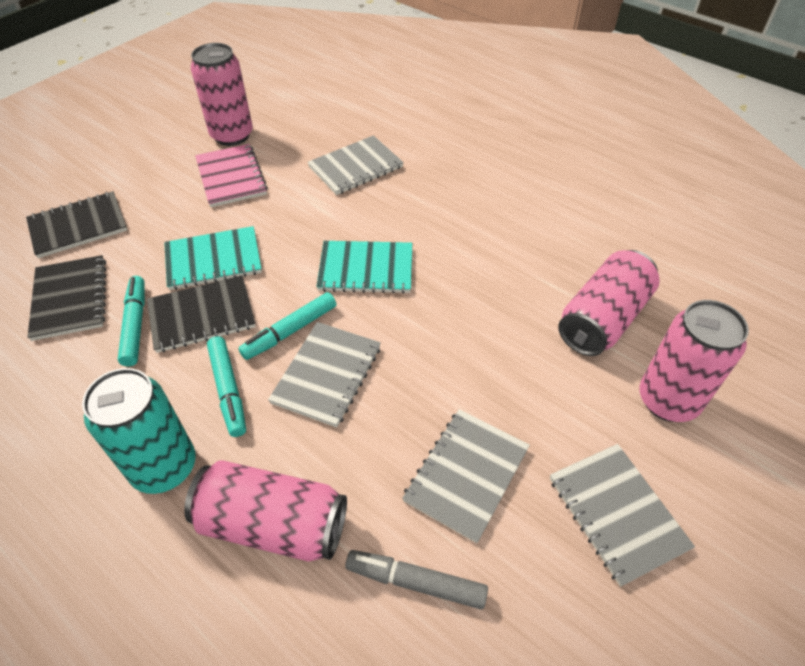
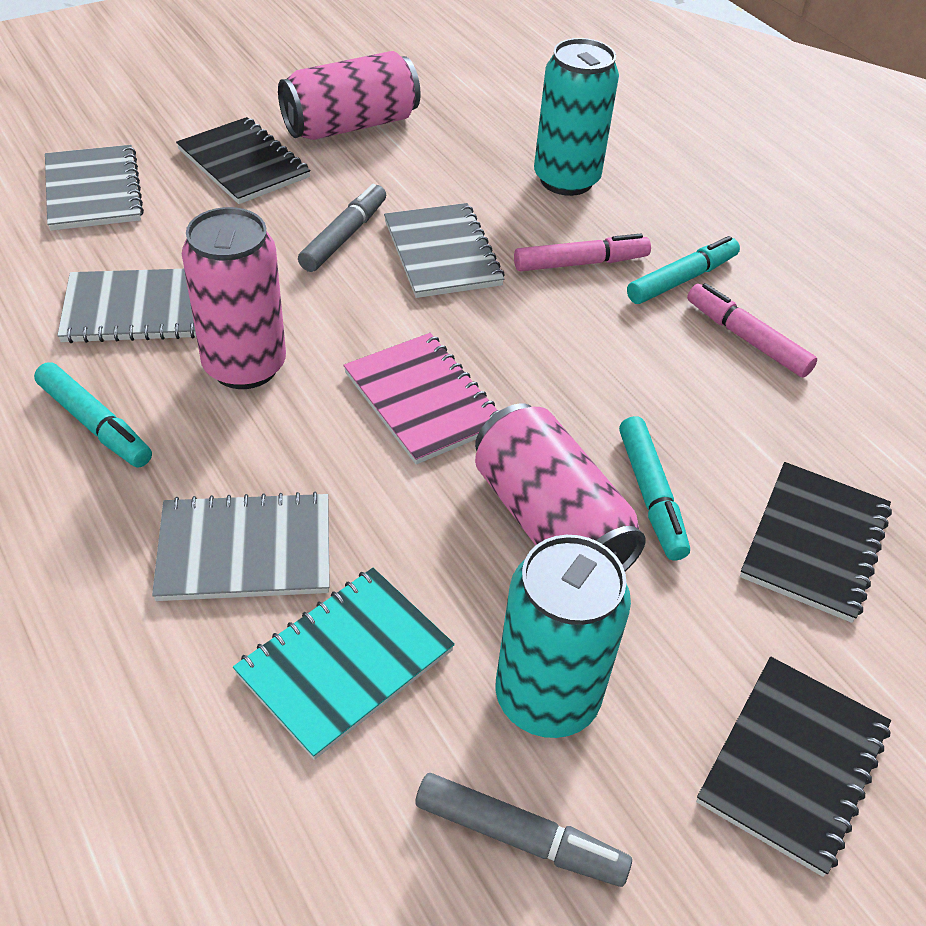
grey marker: 1 -> 2
pink can: 4 -> 3
pink marker: 0 -> 2
turquoise can: 1 -> 2
turquoise notebook: 2 -> 1

